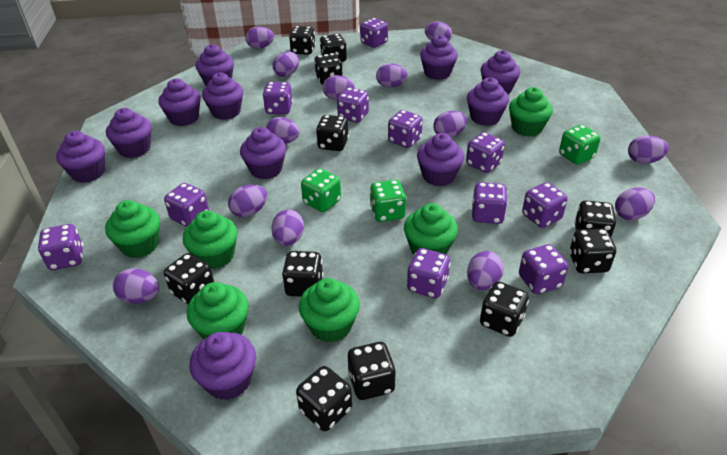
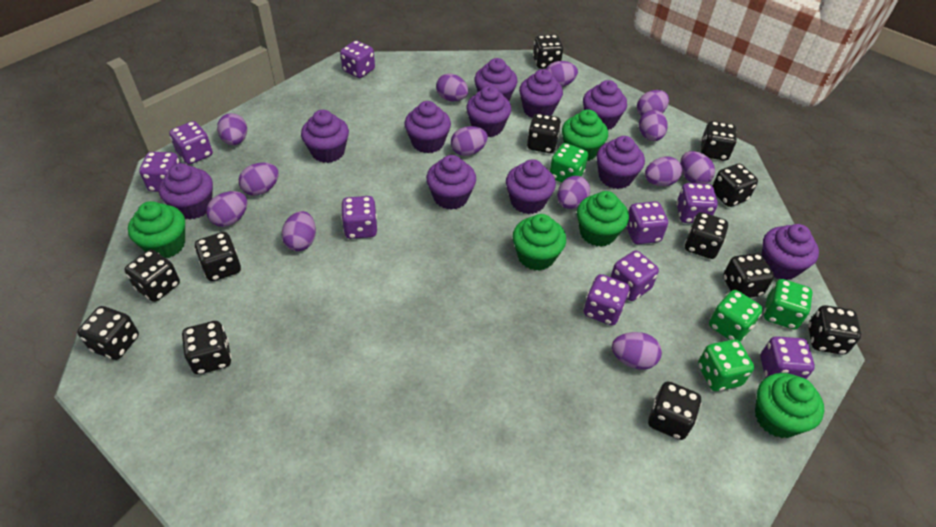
black dice: 11 -> 12
green cupcake: 6 -> 5
green dice: 3 -> 4
purple dice: 11 -> 9

